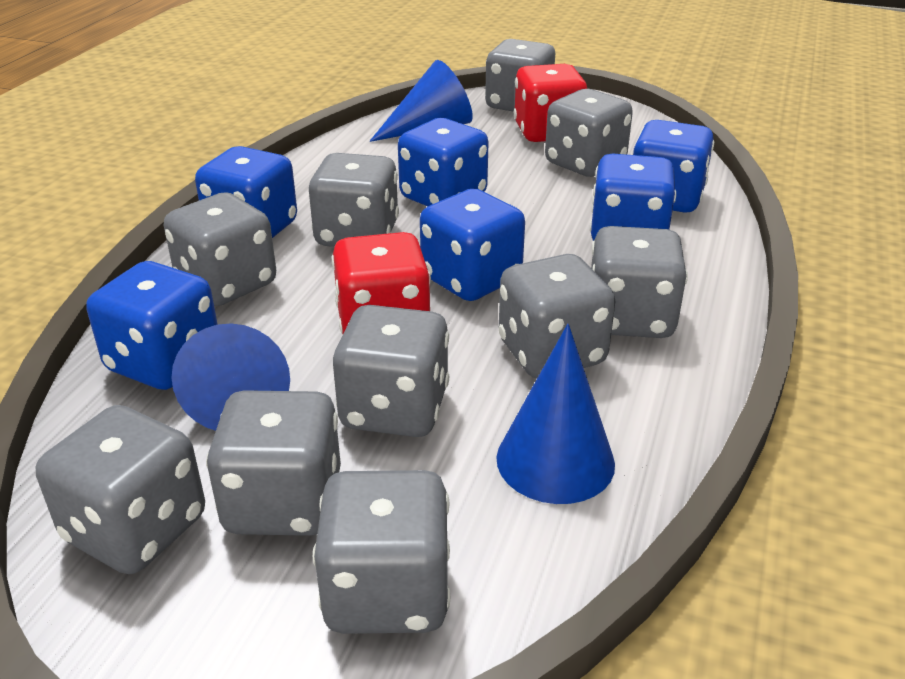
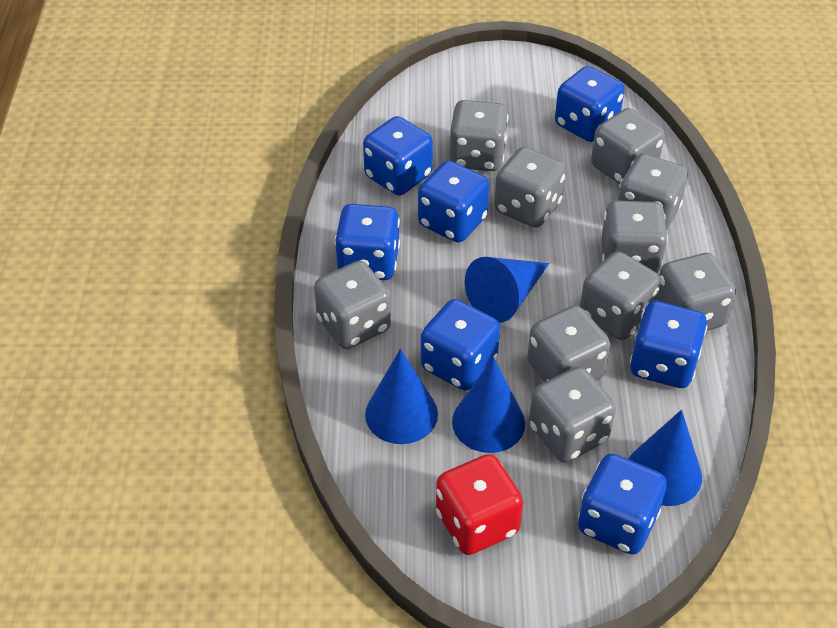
blue cone: 3 -> 4
blue dice: 6 -> 7
red dice: 2 -> 1

